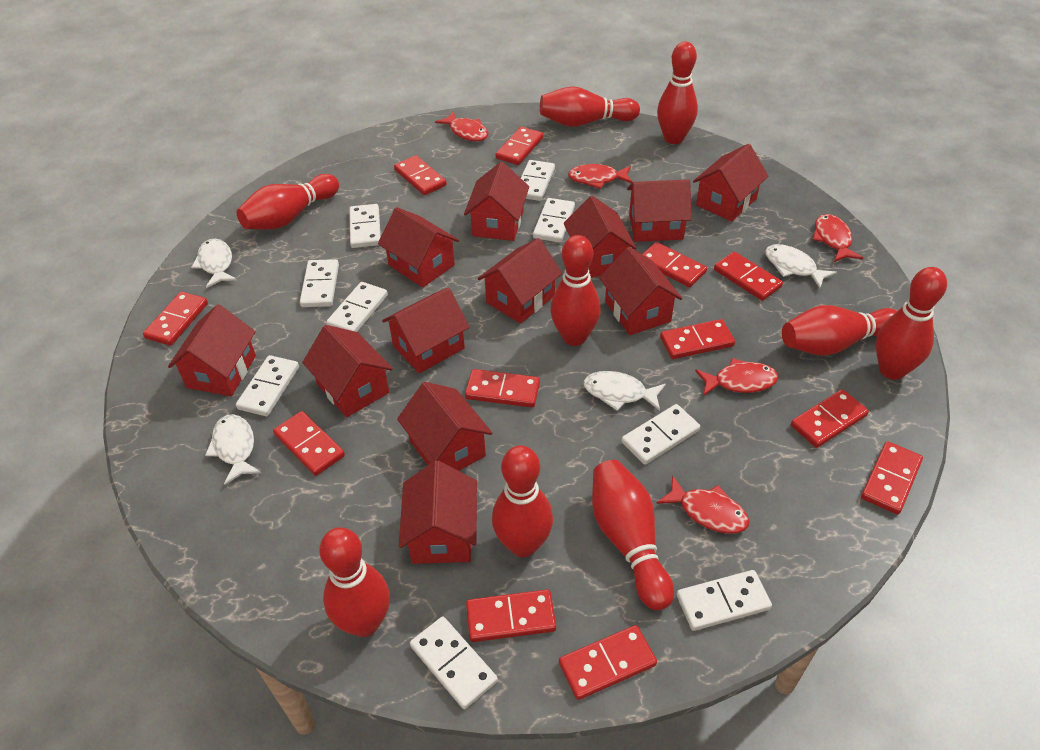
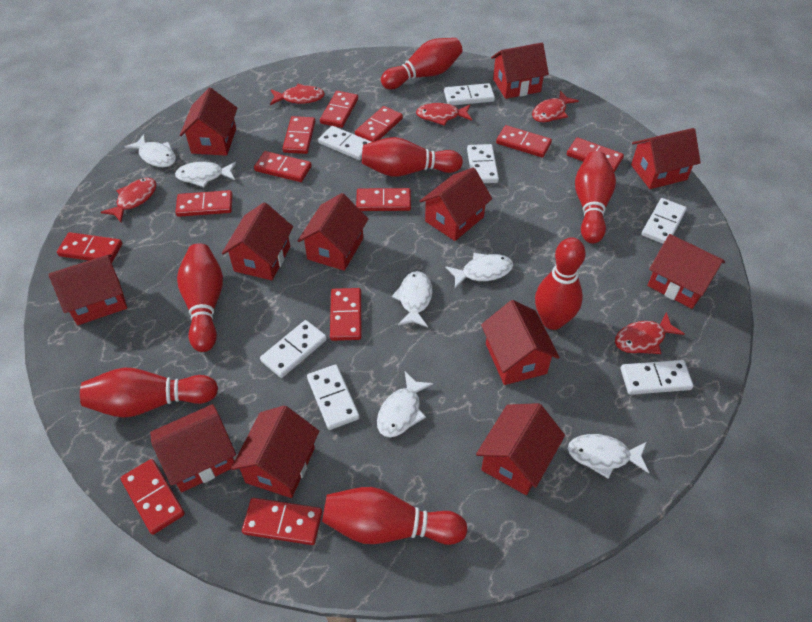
red bowling pin: 9 -> 7
white domino: 9 -> 7
white fish: 4 -> 6

